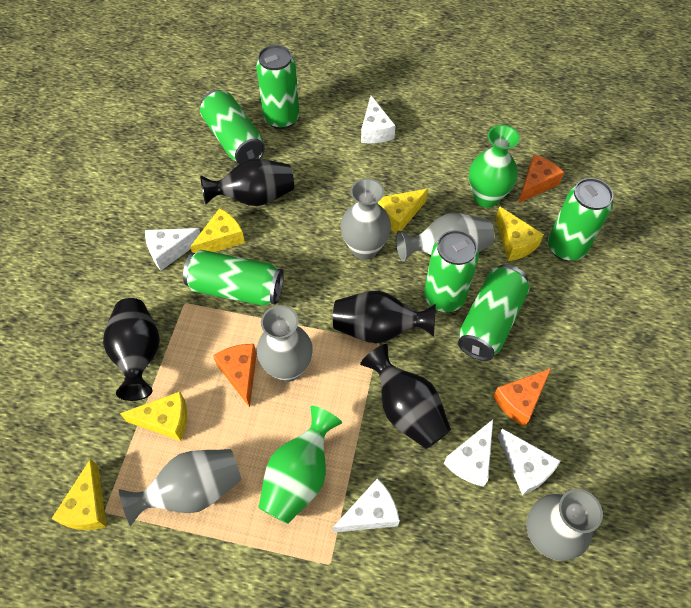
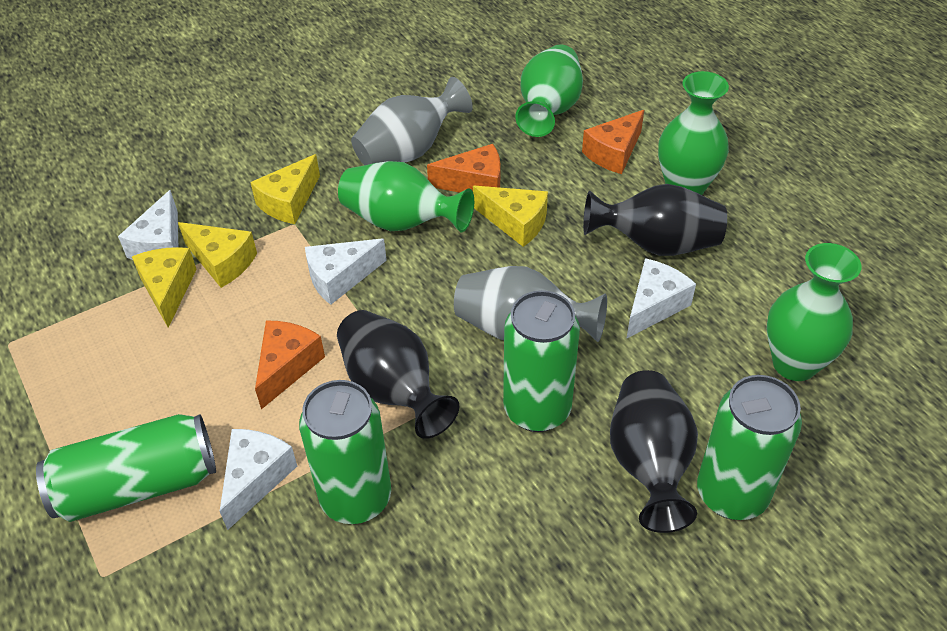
black vase: 4 -> 3
green can: 6 -> 4
green vase: 2 -> 4
grey vase: 5 -> 2
white cheese: 5 -> 4
yellow cheese: 5 -> 4

